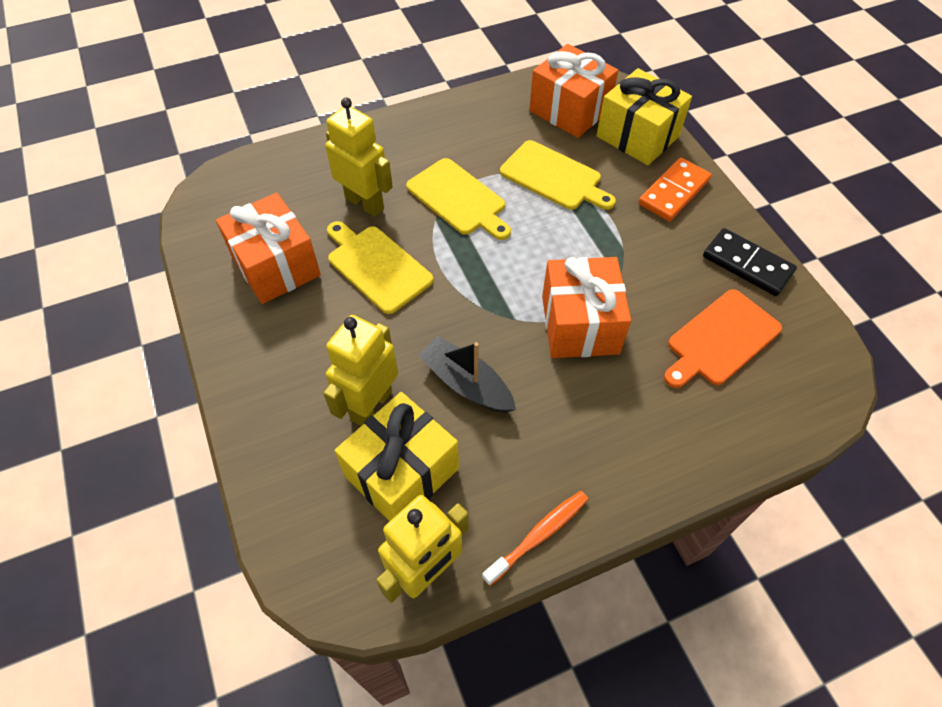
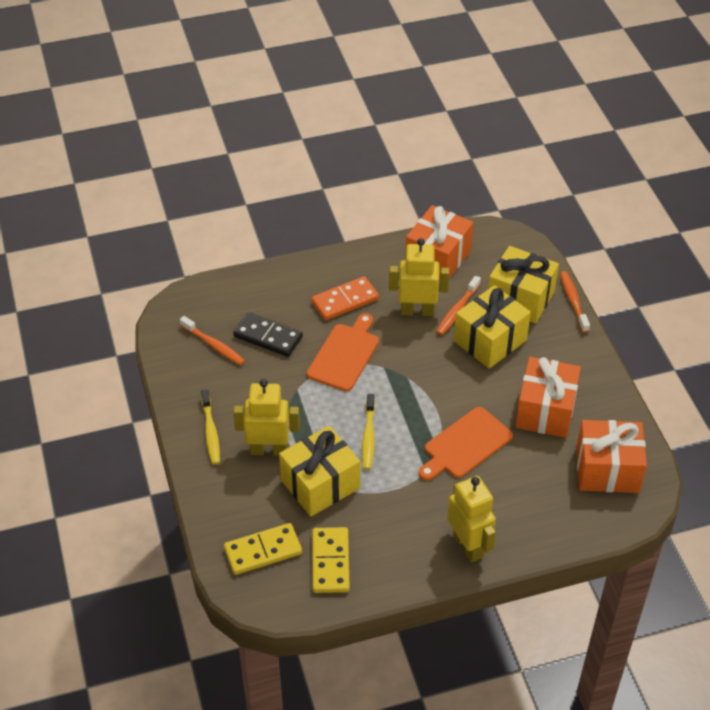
black boat: 1 -> 0
orange cutting board: 1 -> 2
orange toothbrush: 1 -> 3
yellow cutting board: 3 -> 0
yellow domino: 0 -> 2
yellow gift: 2 -> 3
yellow toothbrush: 0 -> 2

